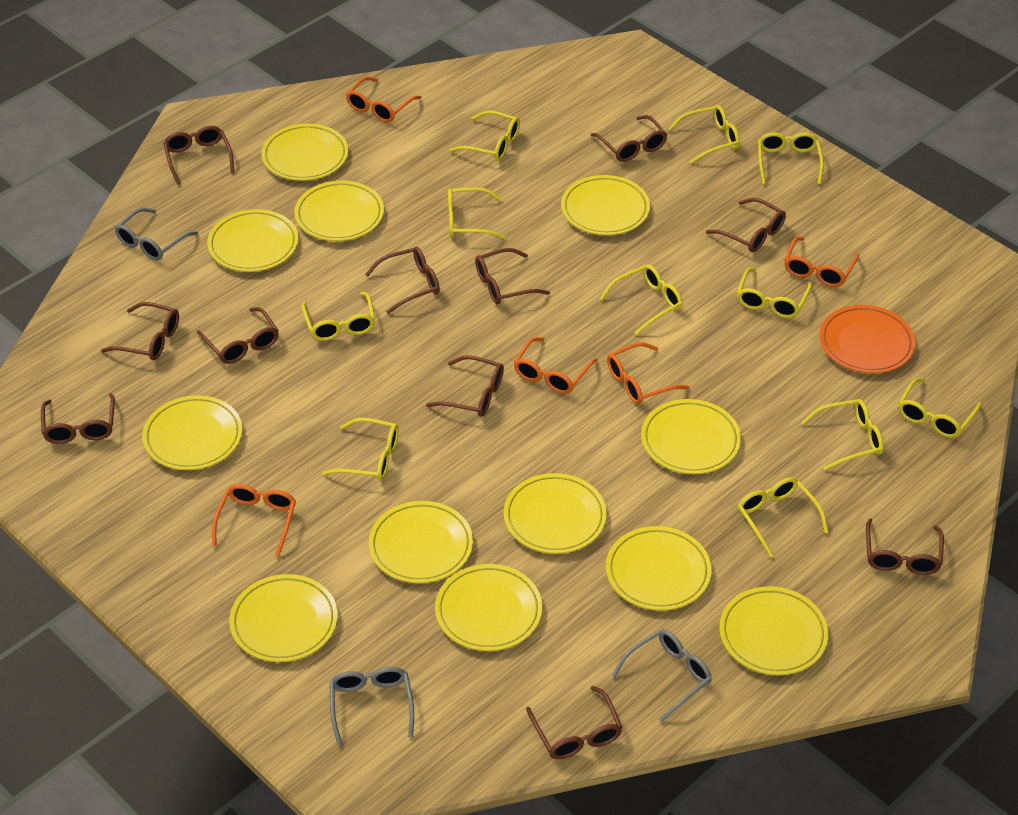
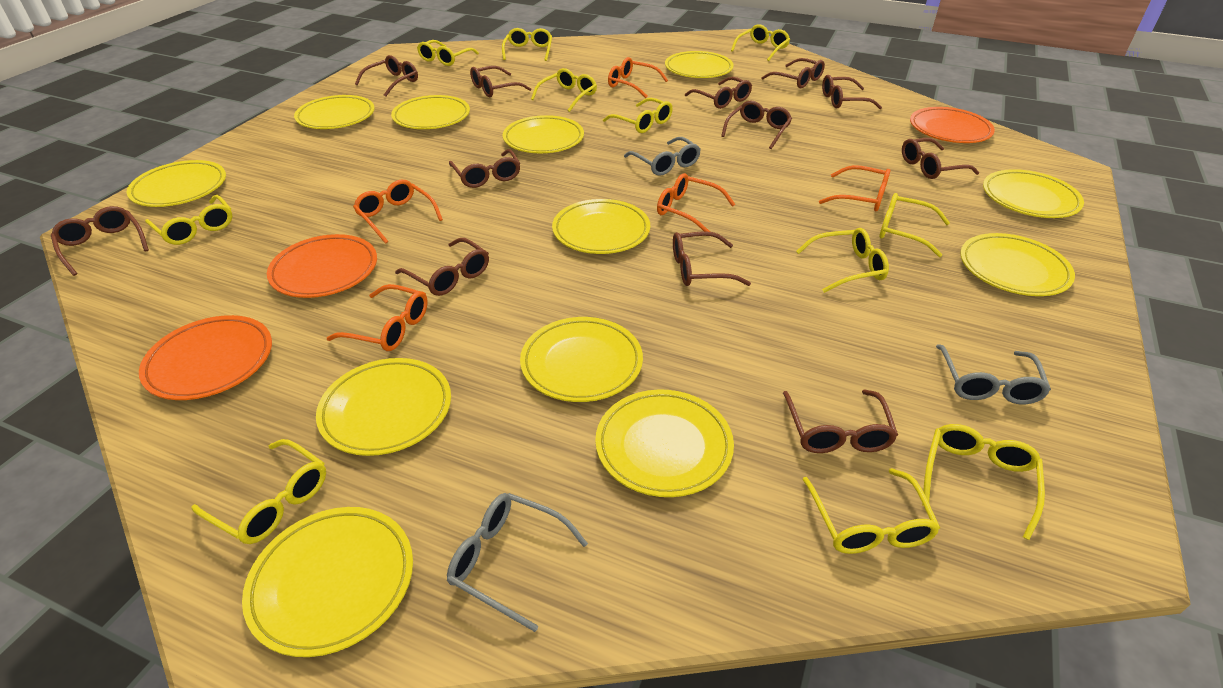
brown glasses: 11 -> 12
orange plate: 1 -> 3

